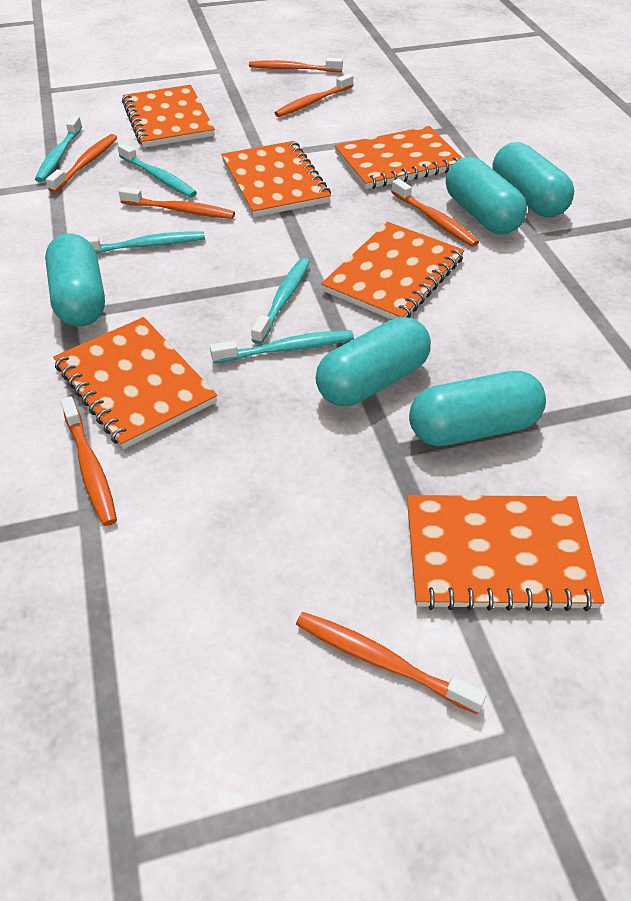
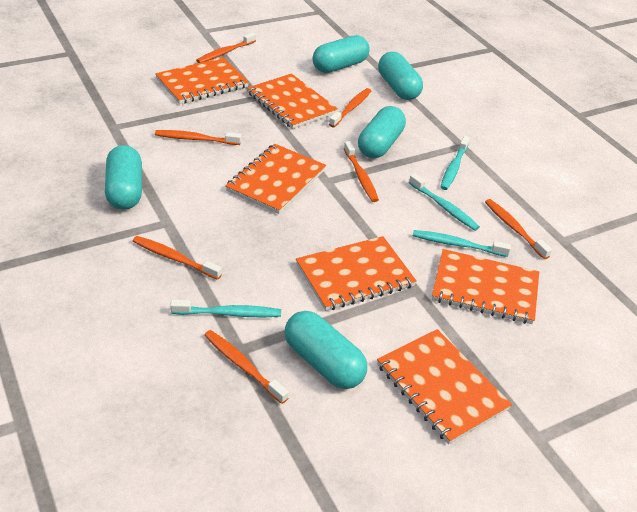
turquoise toothbrush: 5 -> 4

